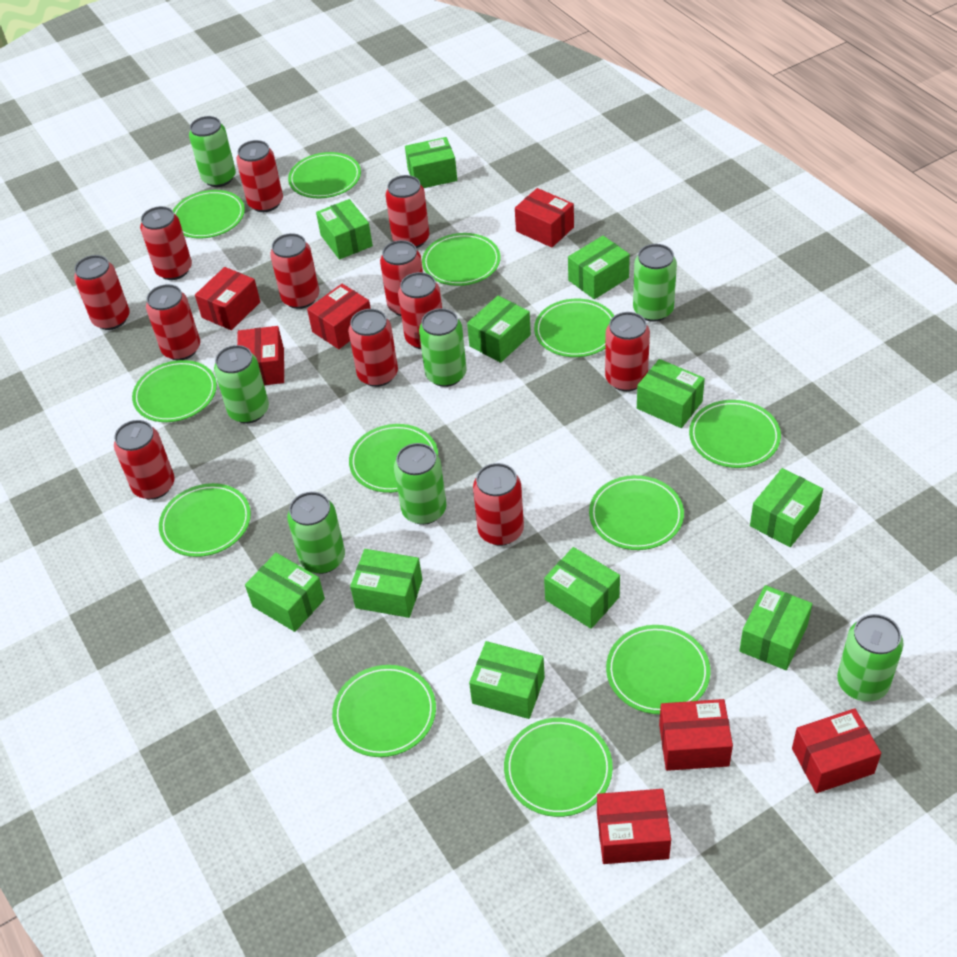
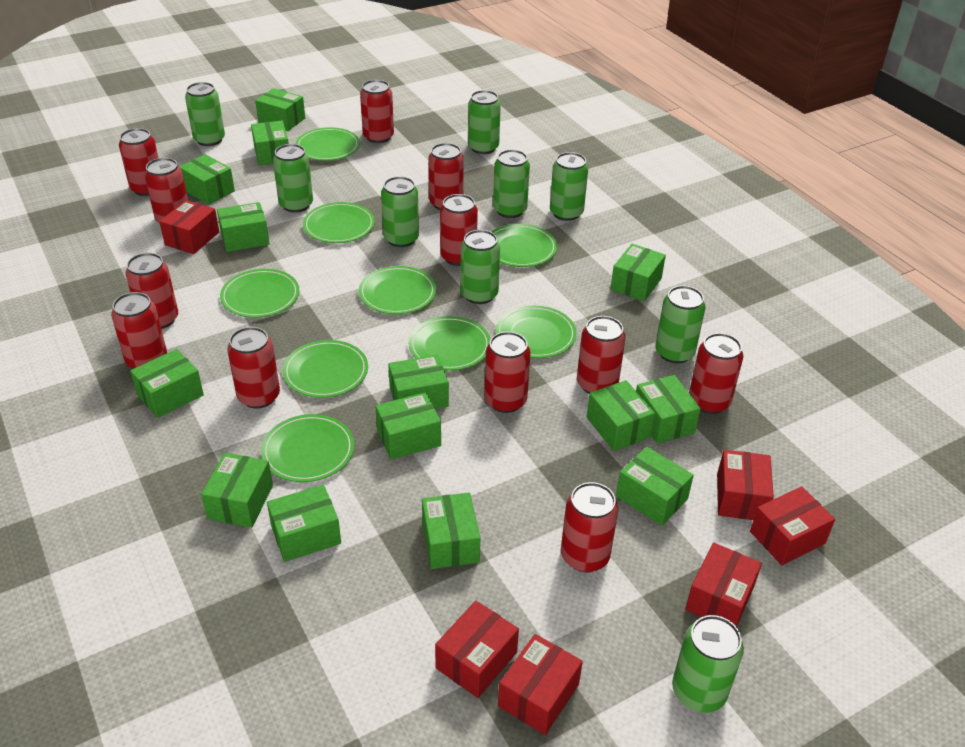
green box: 11 -> 14
green can: 7 -> 9
green plate: 12 -> 9
red box: 7 -> 6

